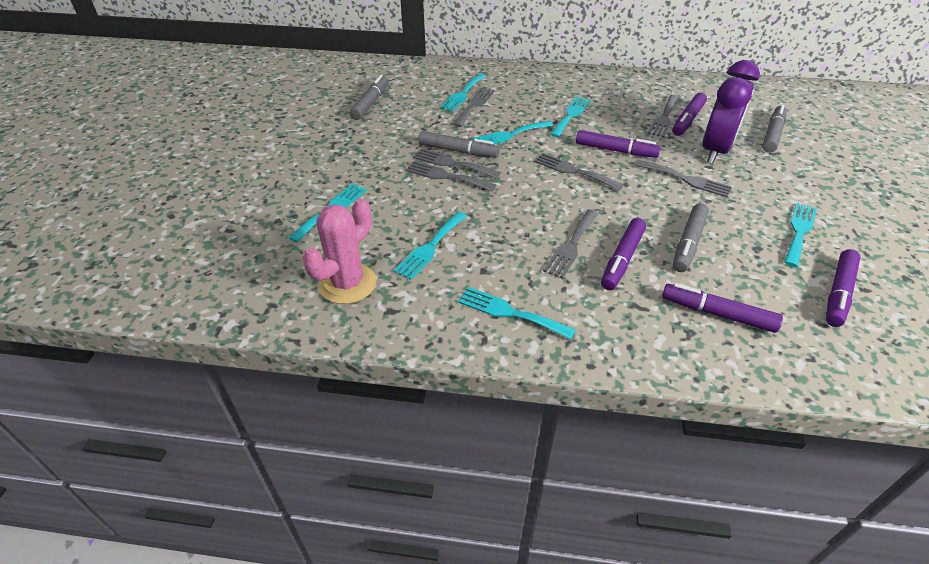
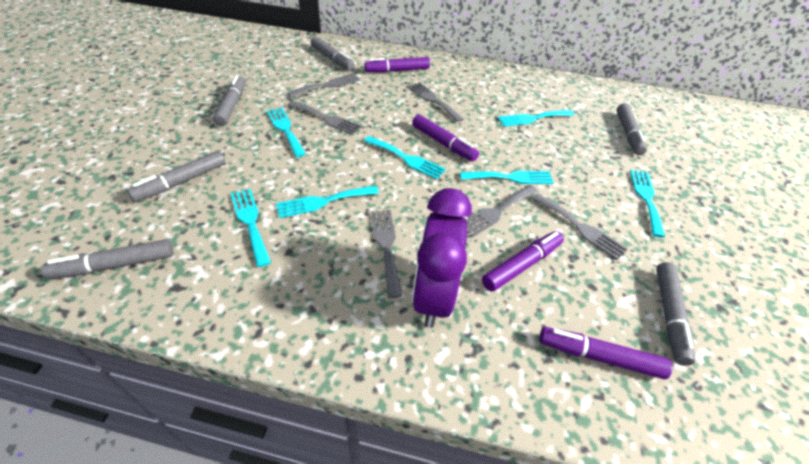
grey fork: 7 -> 6
grey marker: 4 -> 6
pink cactus: 1 -> 0
purple marker: 5 -> 4

